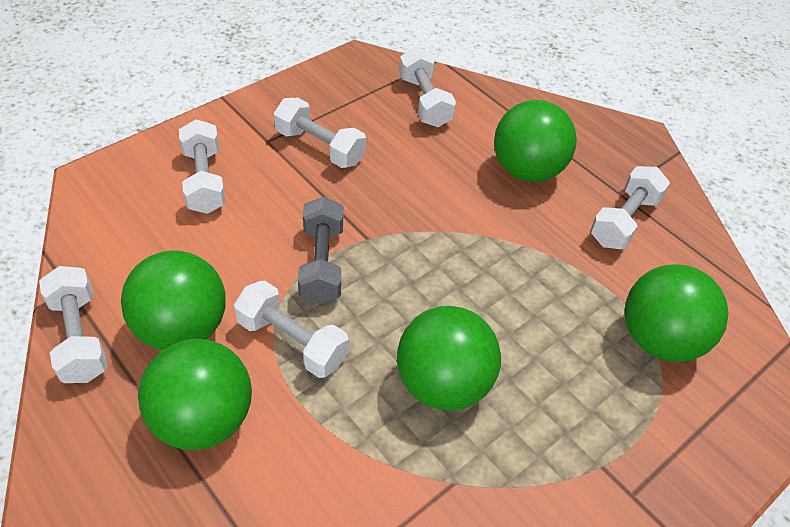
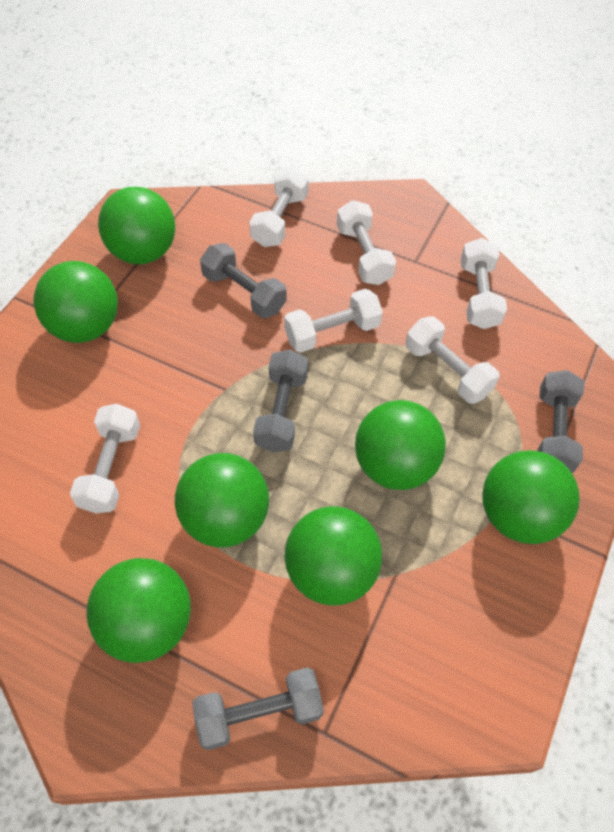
green ball: 5 -> 7
grey dumbbell: 1 -> 4

